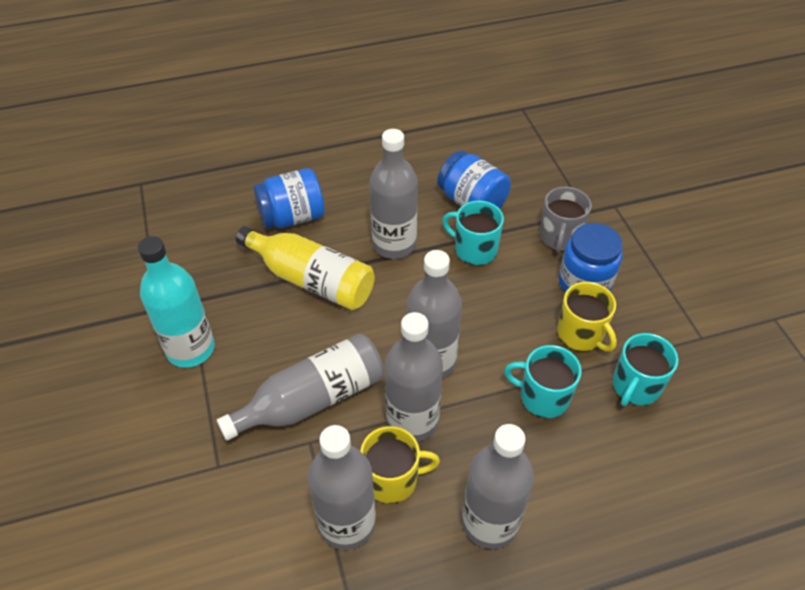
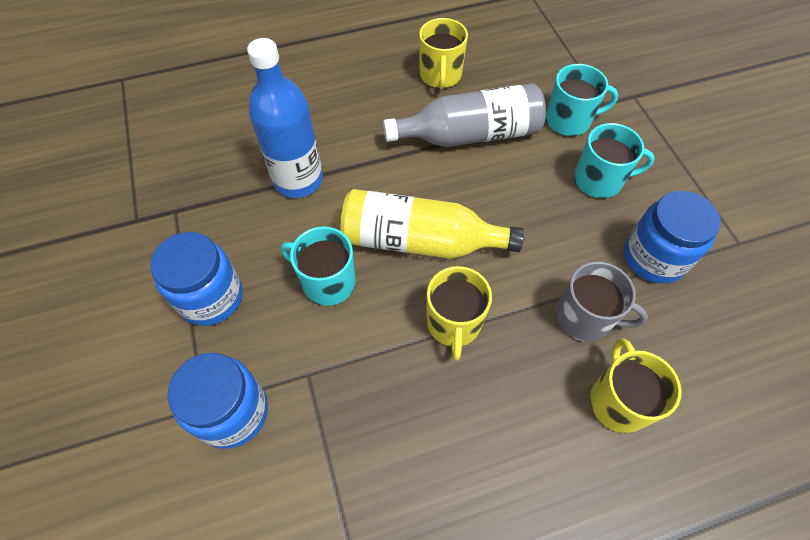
blue bottle: 0 -> 1
grey bottle: 6 -> 1
turquoise bottle: 1 -> 0
yellow mug: 2 -> 3

